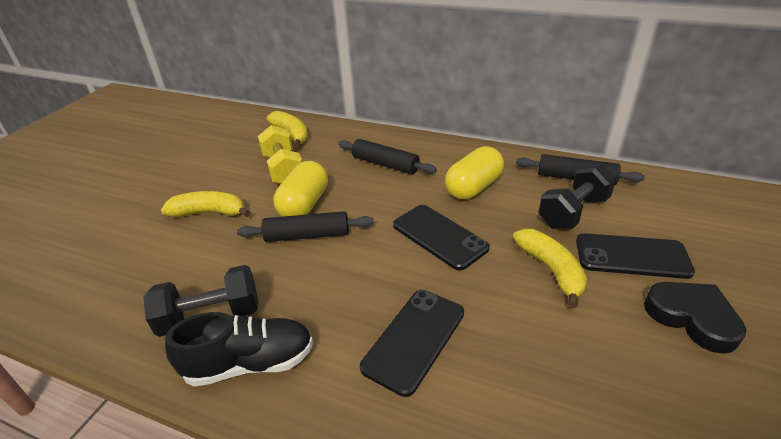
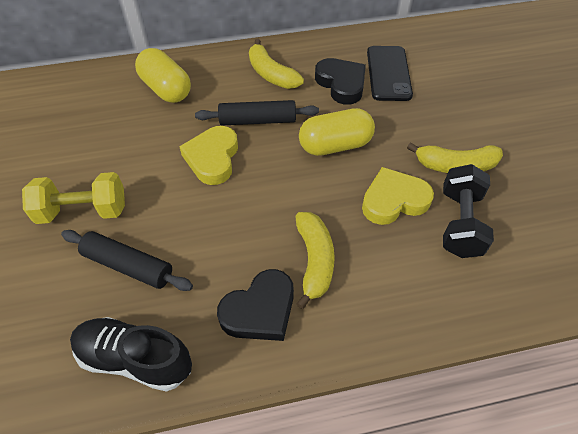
black dumbbell: 2 -> 1
black heart: 1 -> 2
black phone: 3 -> 1
black rolling pin: 3 -> 2
yellow heart: 0 -> 2

